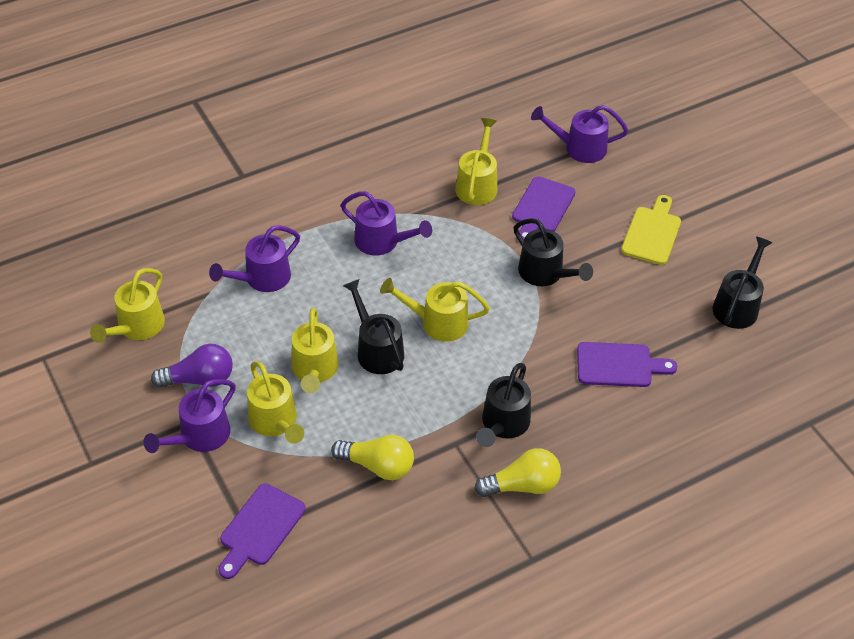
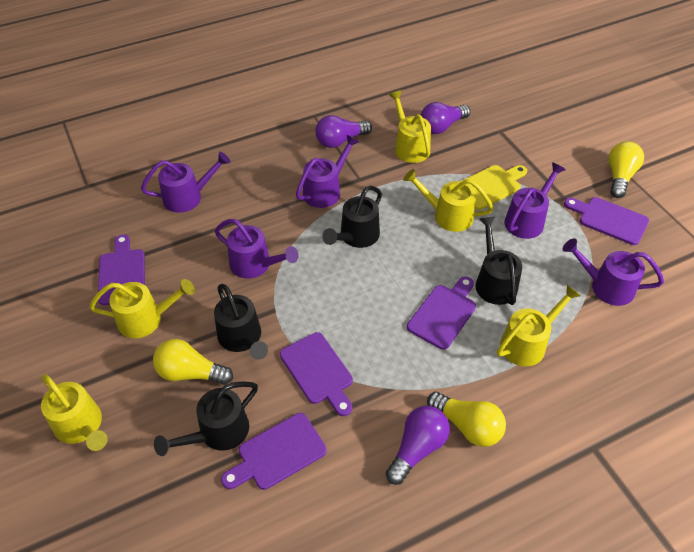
purple cutting board: 3 -> 5
purple light bulb: 1 -> 3
purple watering can: 4 -> 5
yellow light bulb: 2 -> 3

